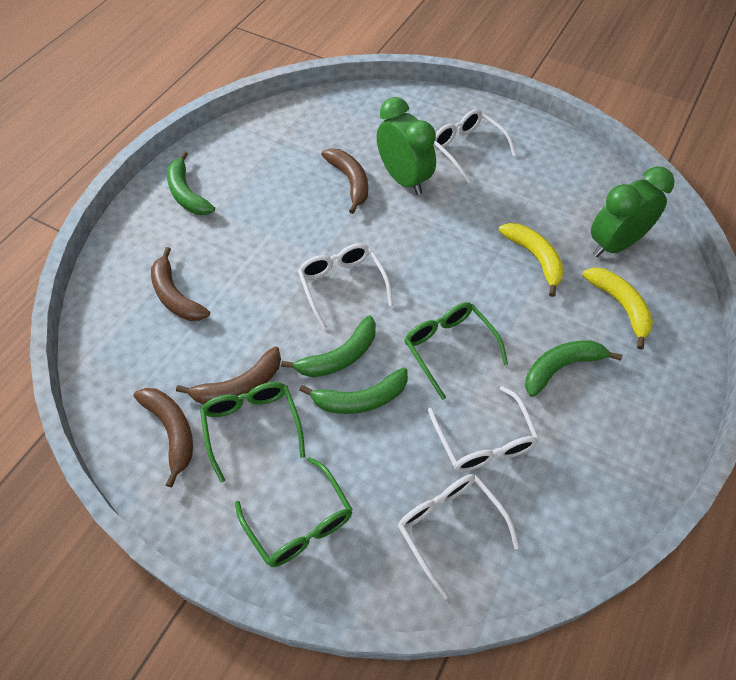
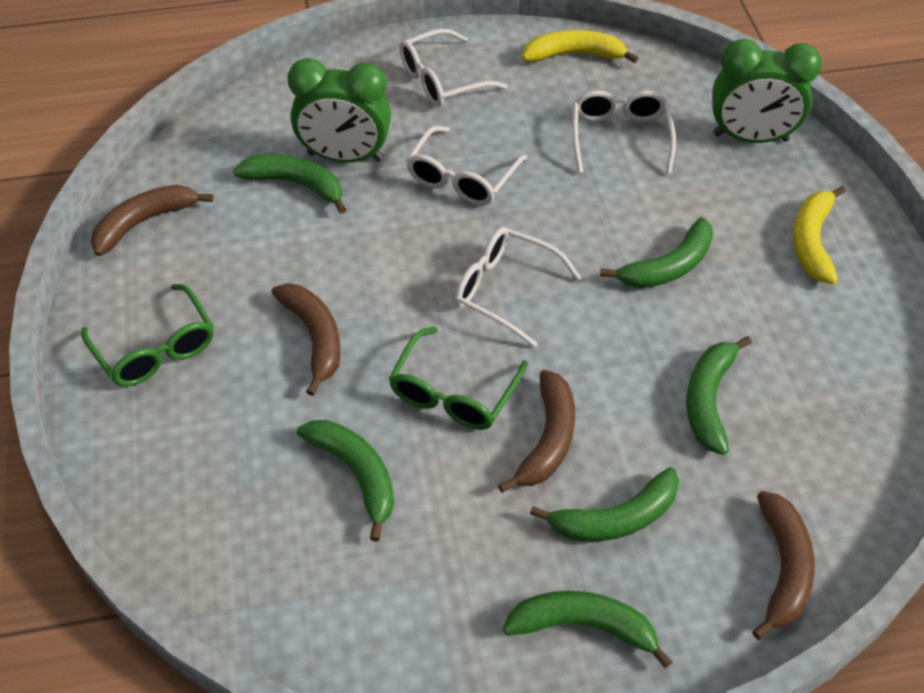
green banana: 4 -> 6
green glasses: 3 -> 2

